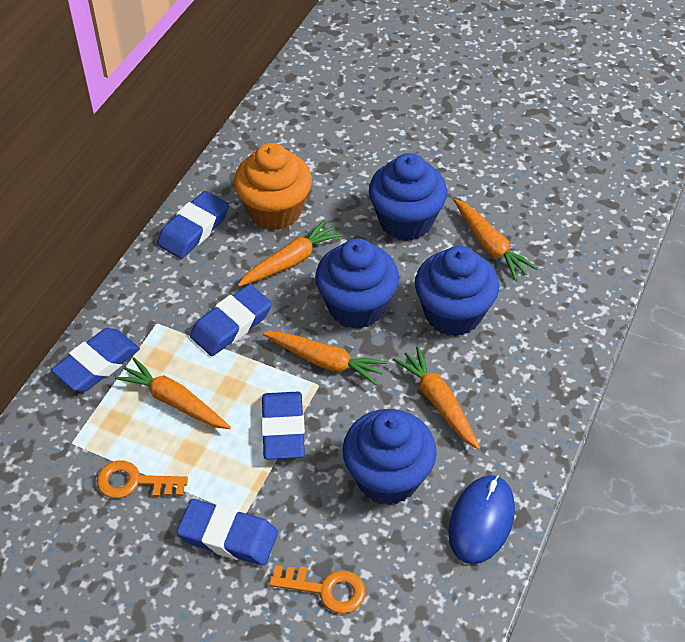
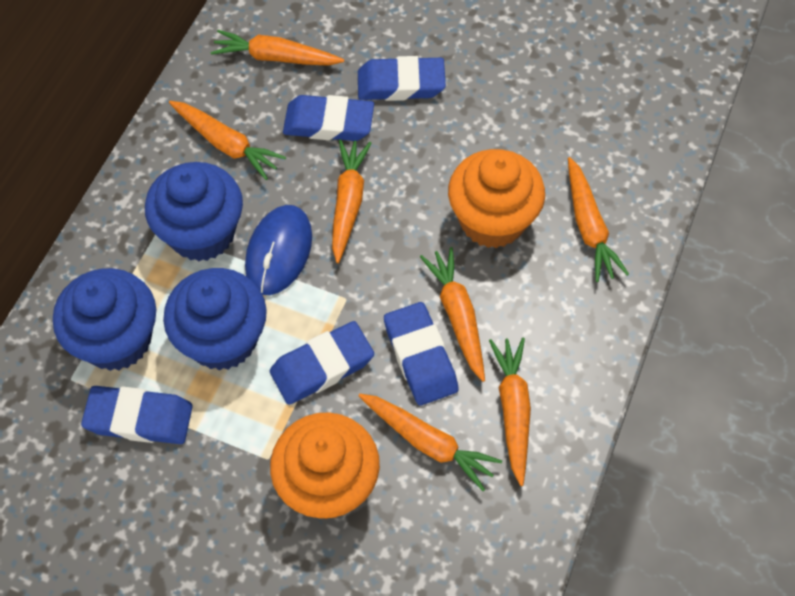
blue cupcake: 4 -> 3
orange carrot: 5 -> 7
orange cupcake: 1 -> 2
orange key: 2 -> 0

